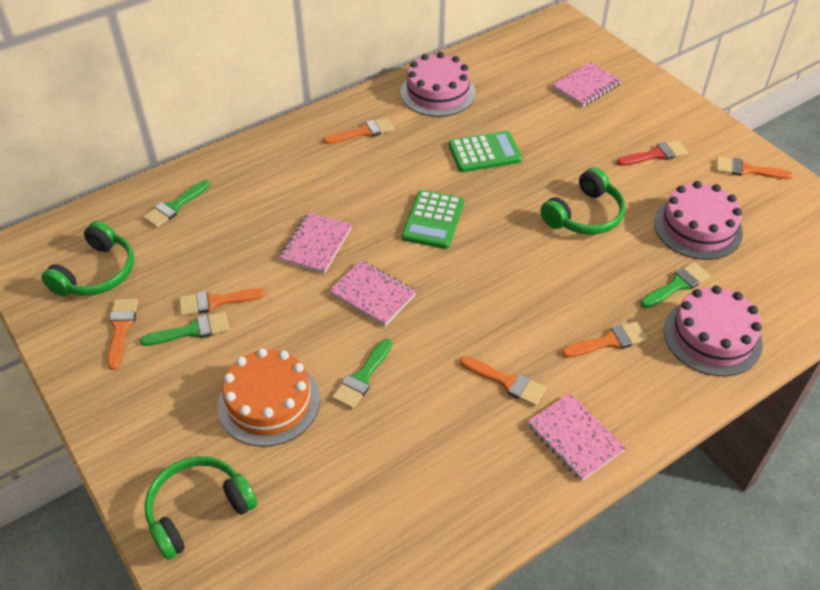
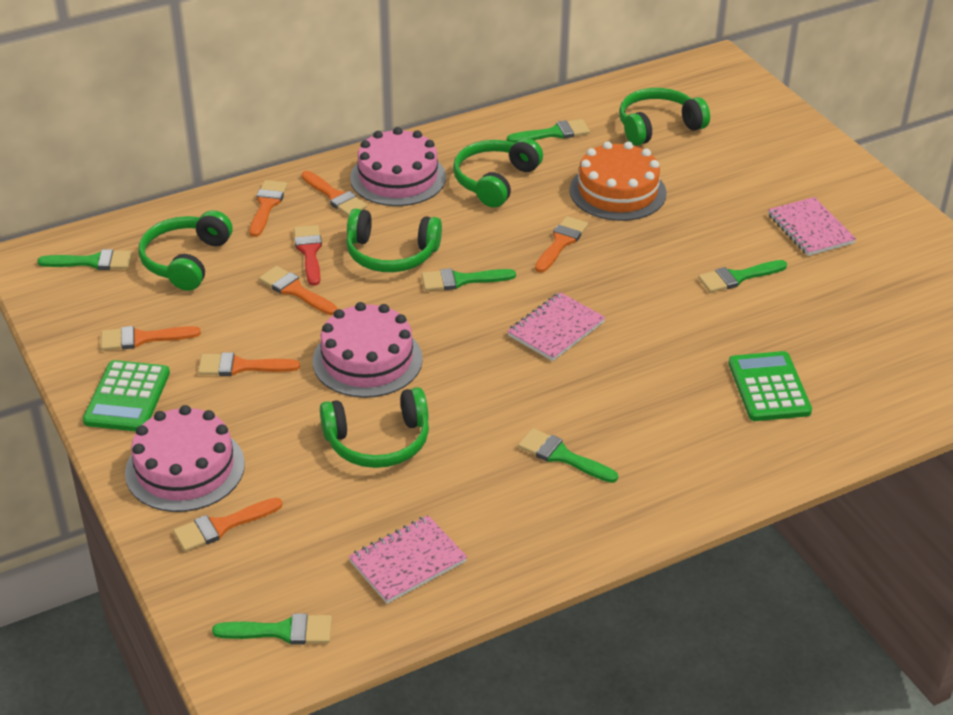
green brush: 4 -> 6
green headphones: 3 -> 5
orange brush: 6 -> 7
pink notebook: 4 -> 3

